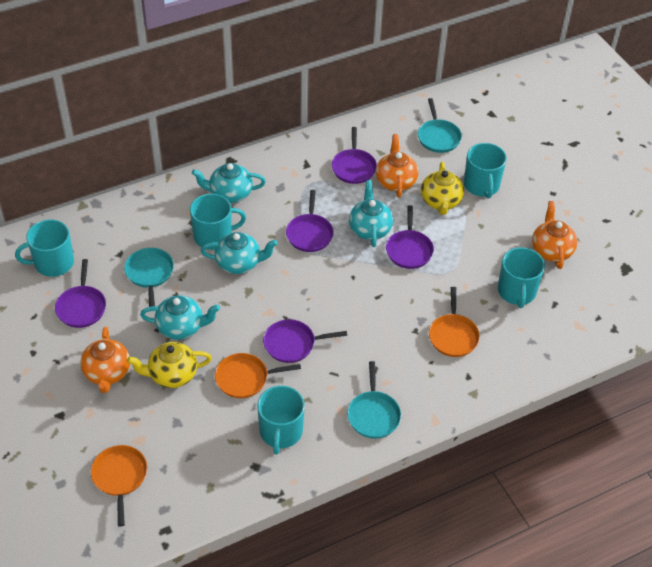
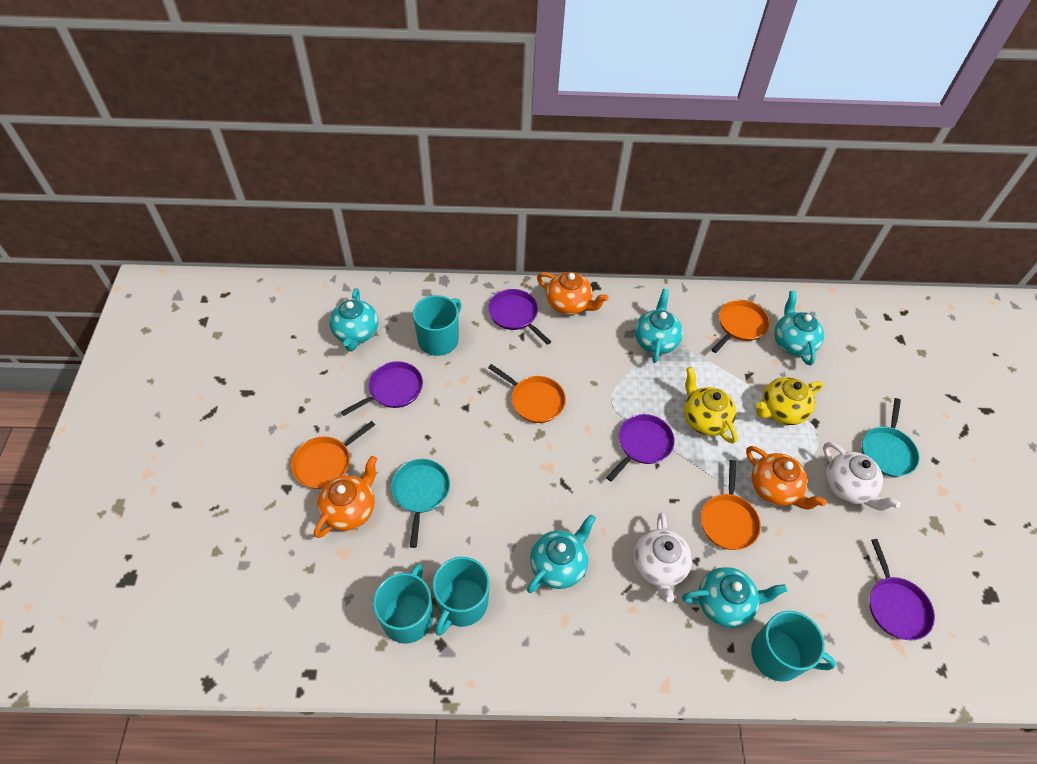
orange pan: 3 -> 4
purple pan: 5 -> 4
turquoise mug: 5 -> 4
turquoise pan: 3 -> 2
turquoise teapot: 4 -> 5
white teapot: 0 -> 2

